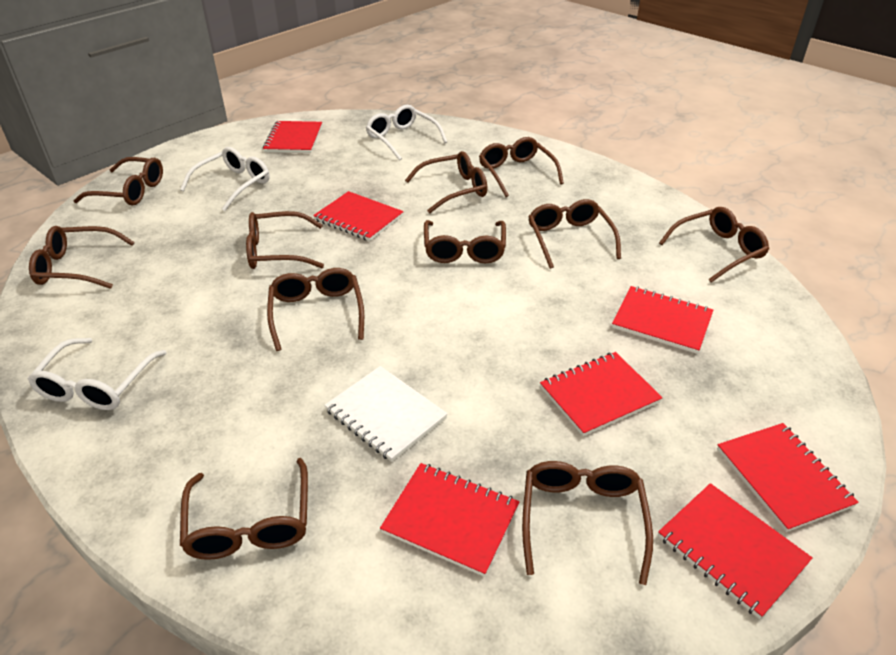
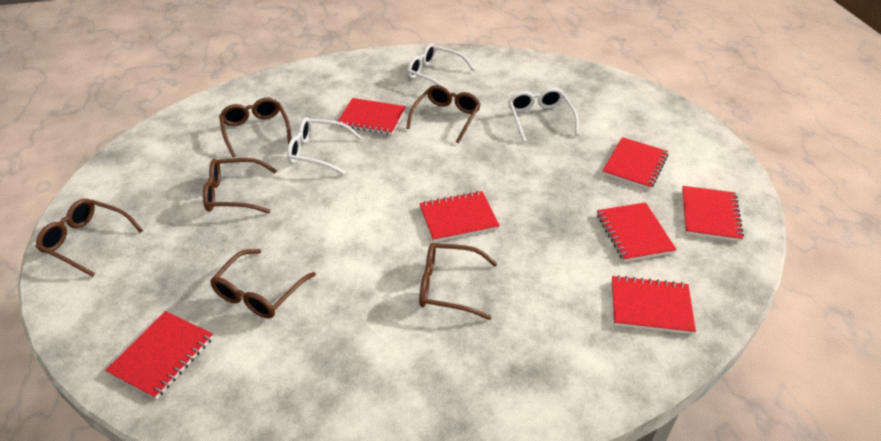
brown glasses: 11 -> 6
white notebook: 1 -> 0

